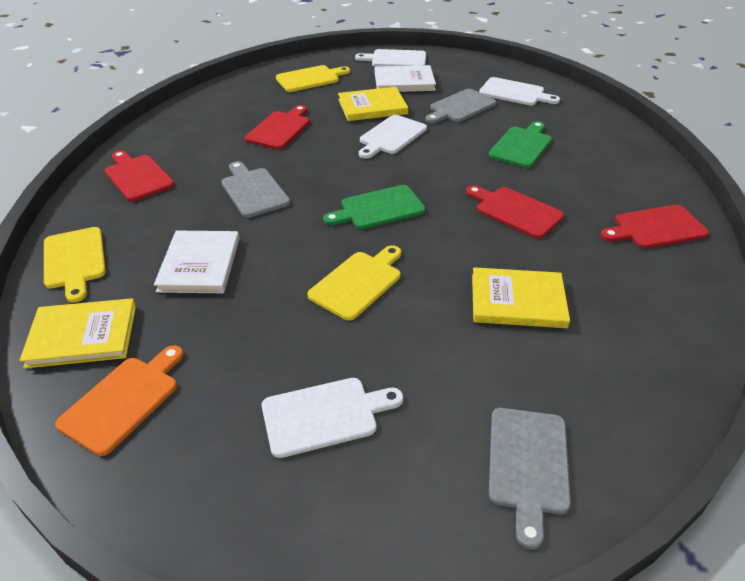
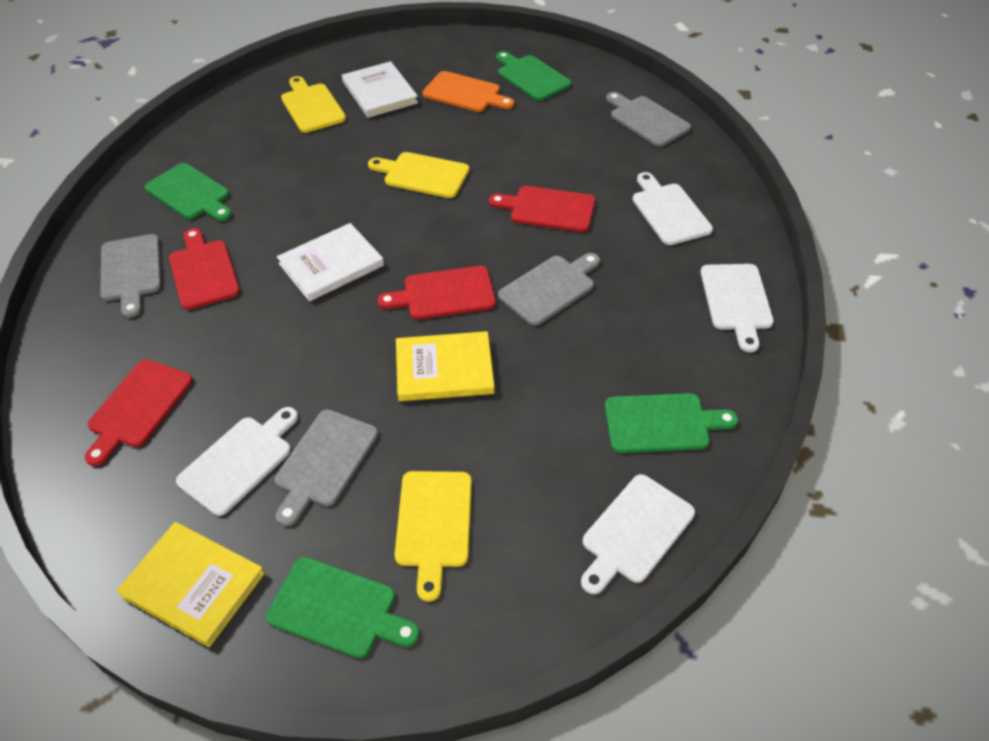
green cutting board: 2 -> 4
grey cutting board: 3 -> 4
yellow book: 3 -> 2

